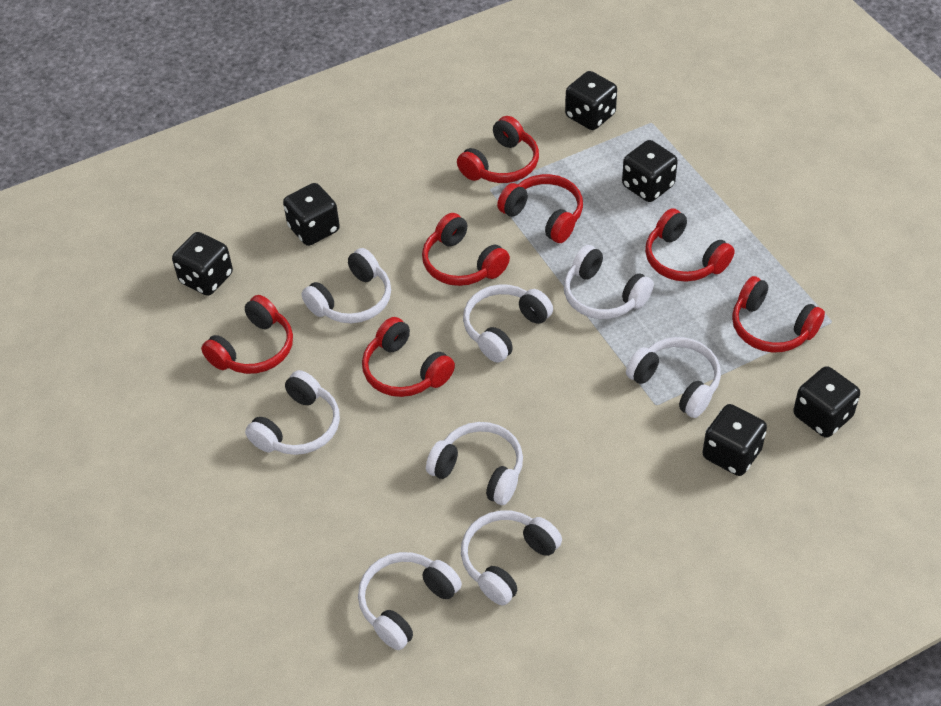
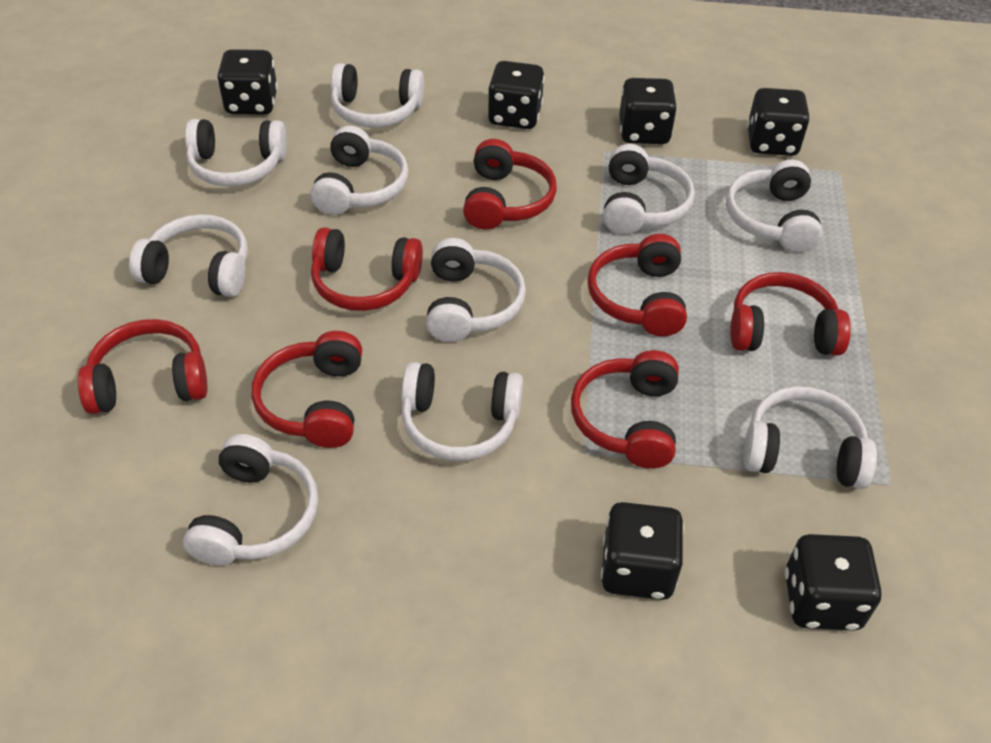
white headphones: 8 -> 10

